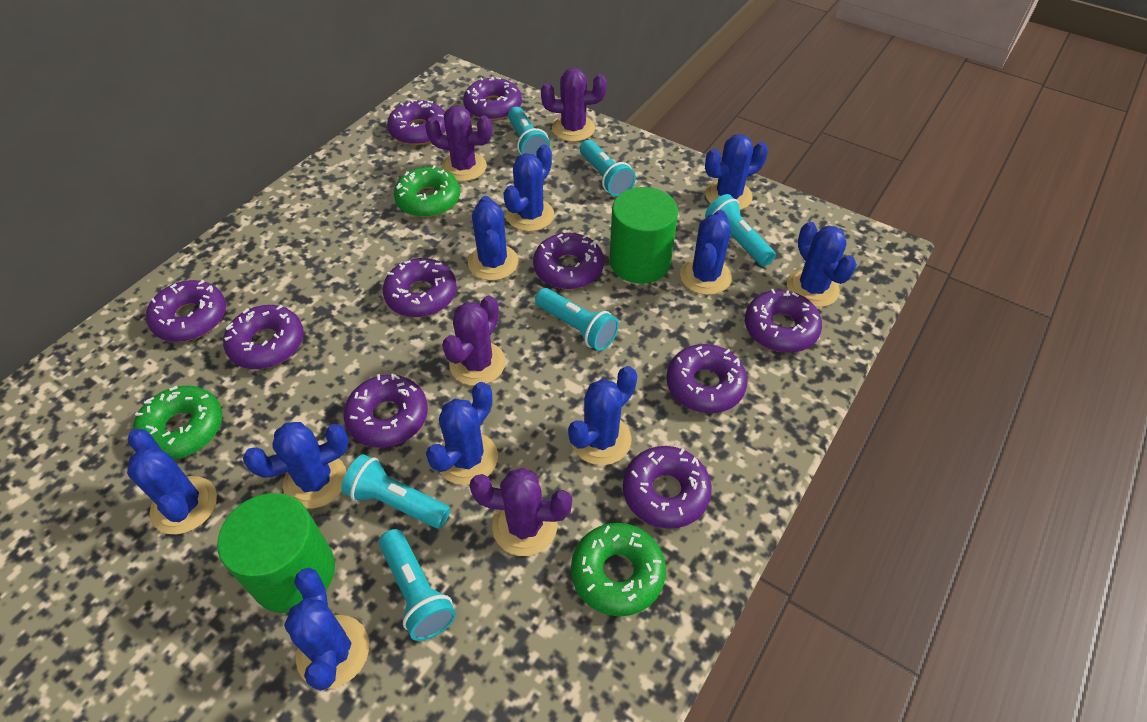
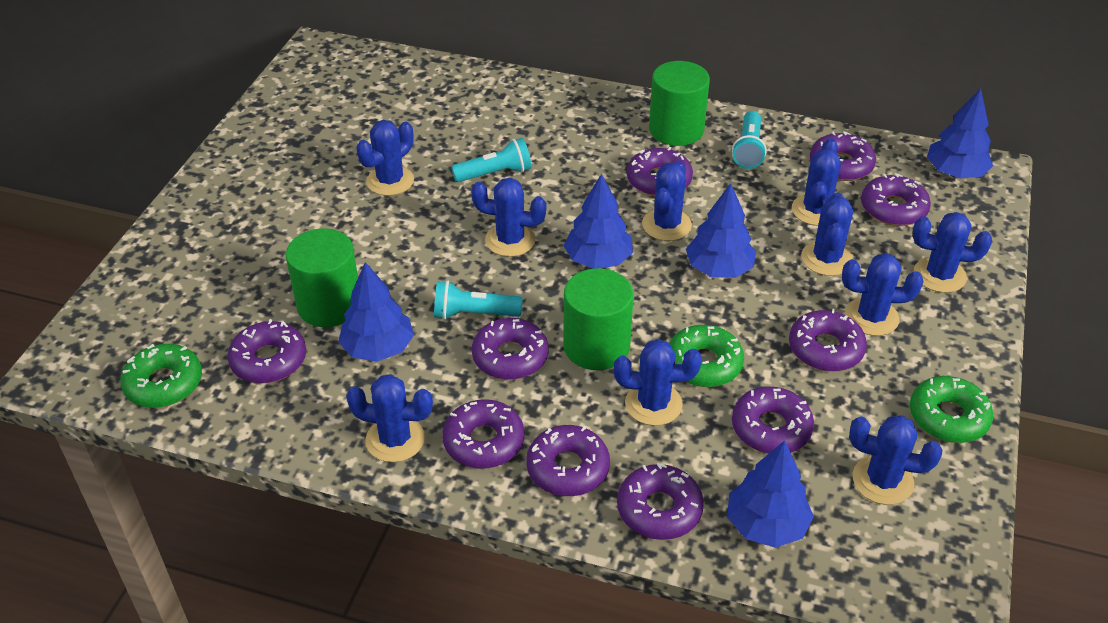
blue tree: 0 -> 5
green cylinder: 2 -> 3
purple cactus: 4 -> 0
turquoise flashlight: 6 -> 3

